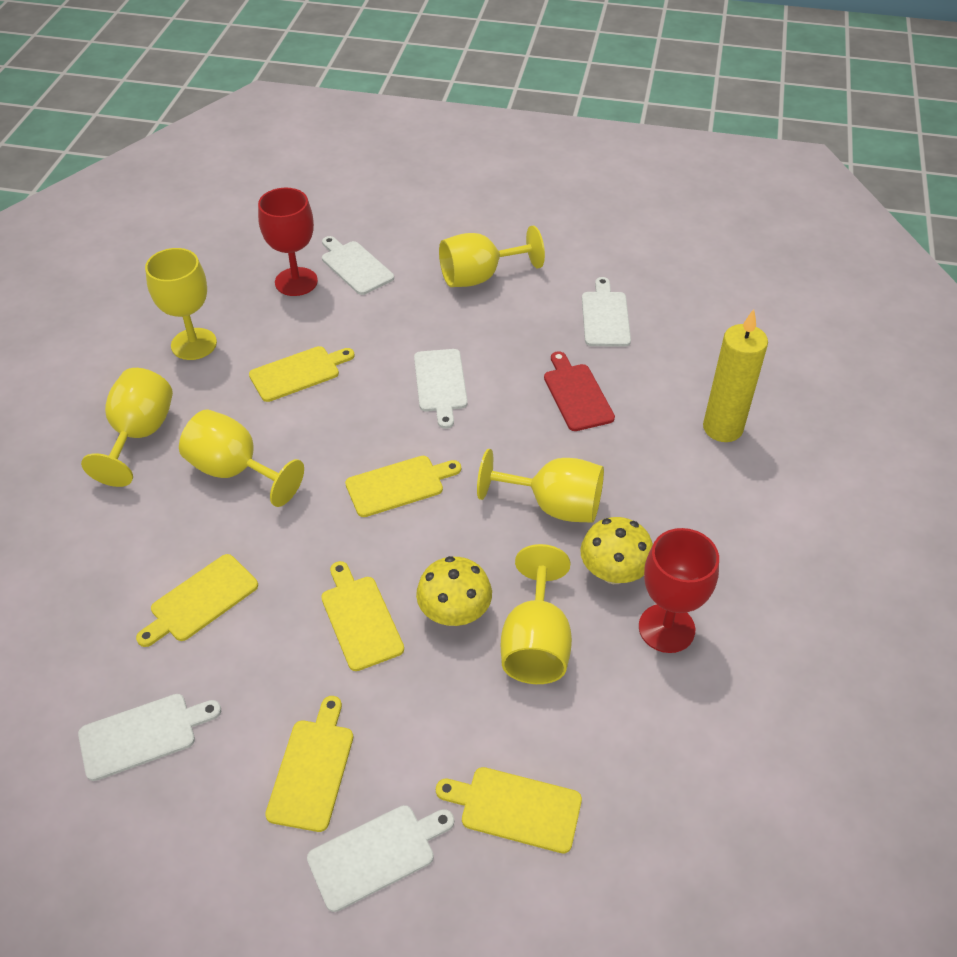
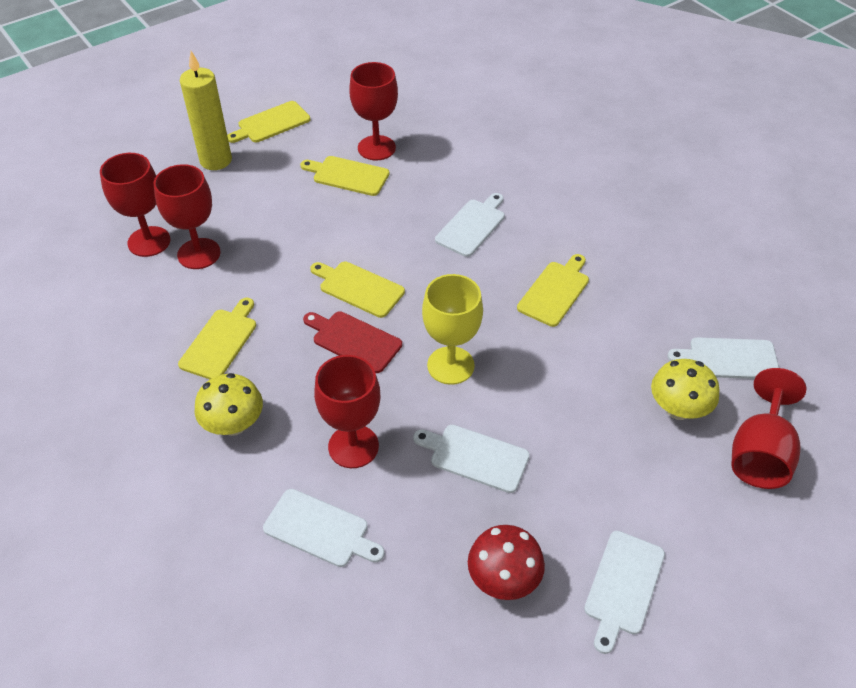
red goblet: 2 -> 5
red mushroom: 0 -> 1
yellow cutting board: 6 -> 5
yellow goblet: 6 -> 1

